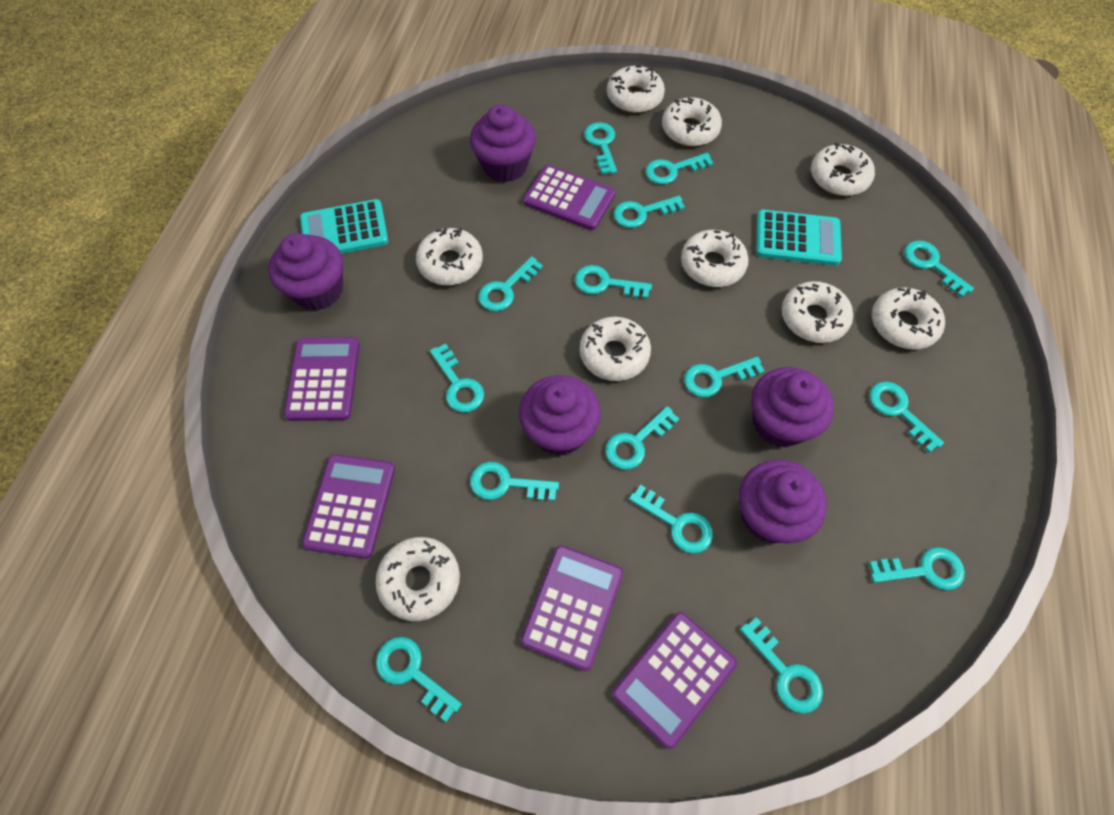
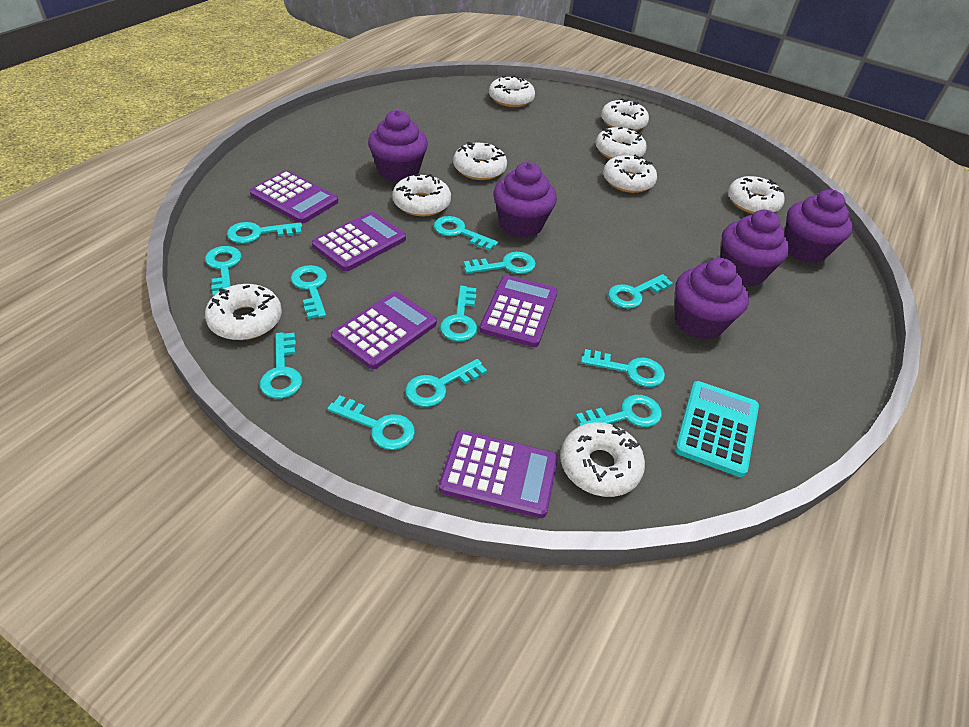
turquoise calculator: 2 -> 1
turquoise key: 15 -> 12

